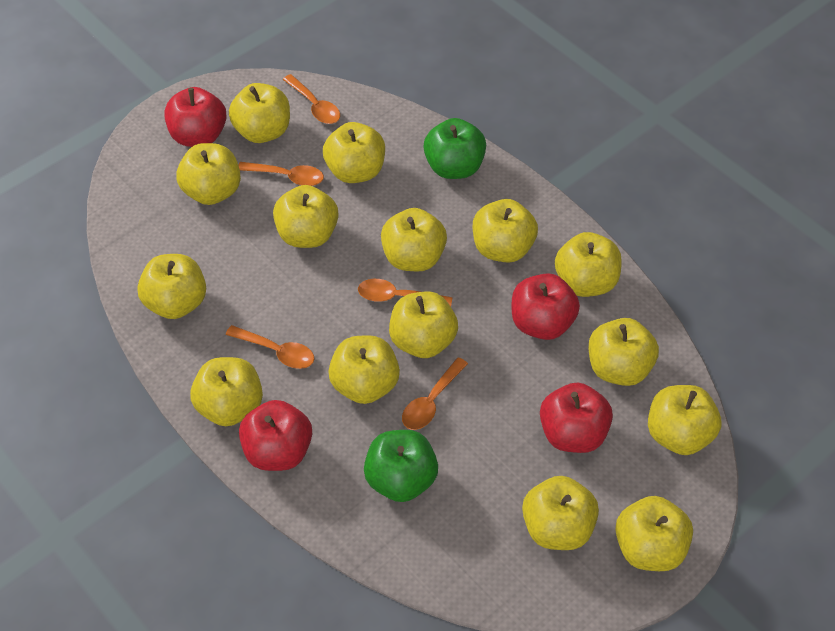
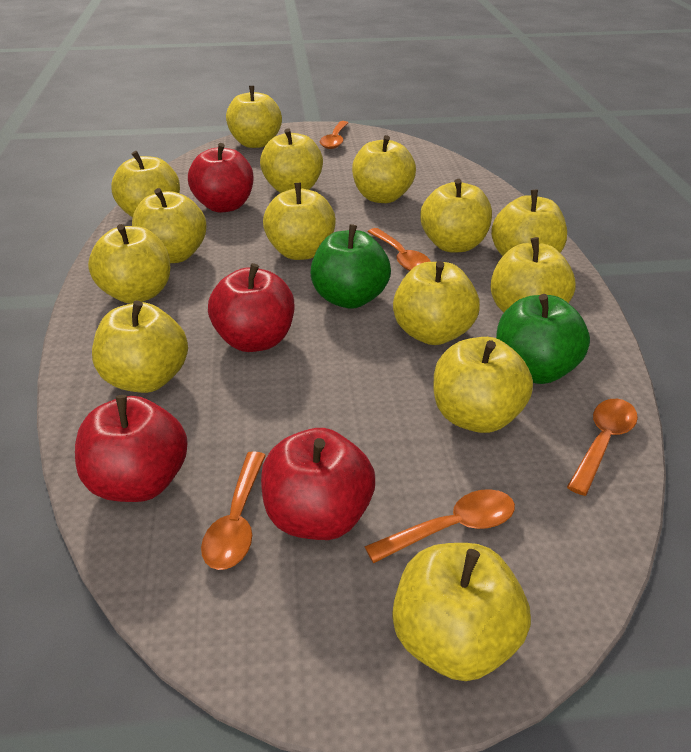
yellow apple: 15 -> 14

